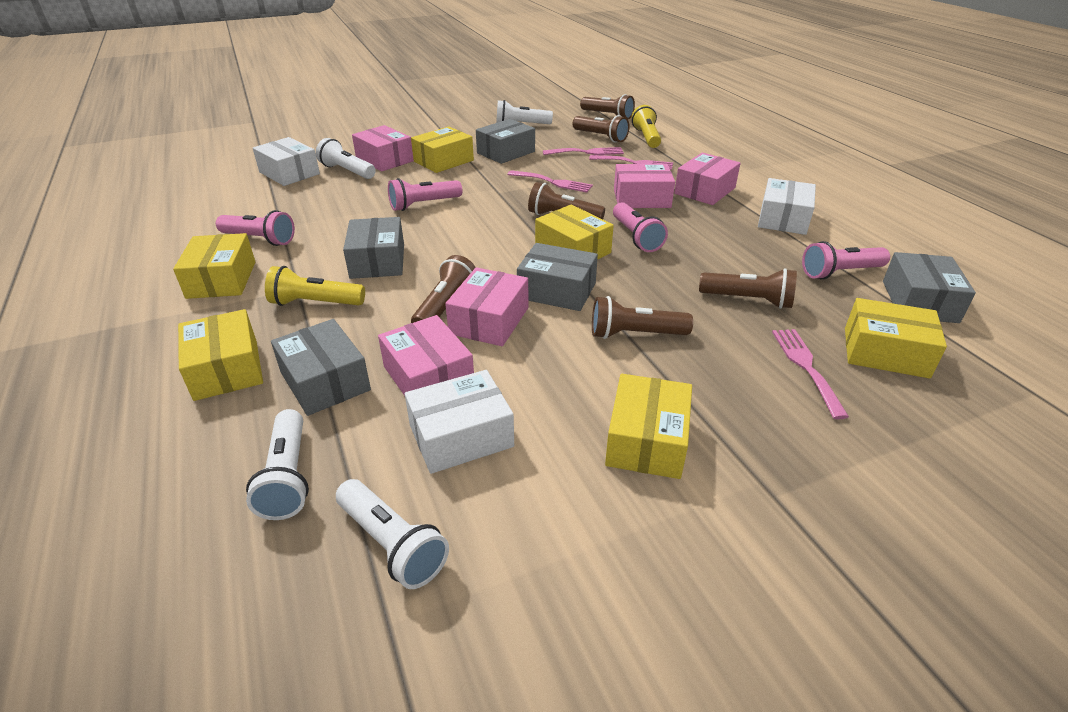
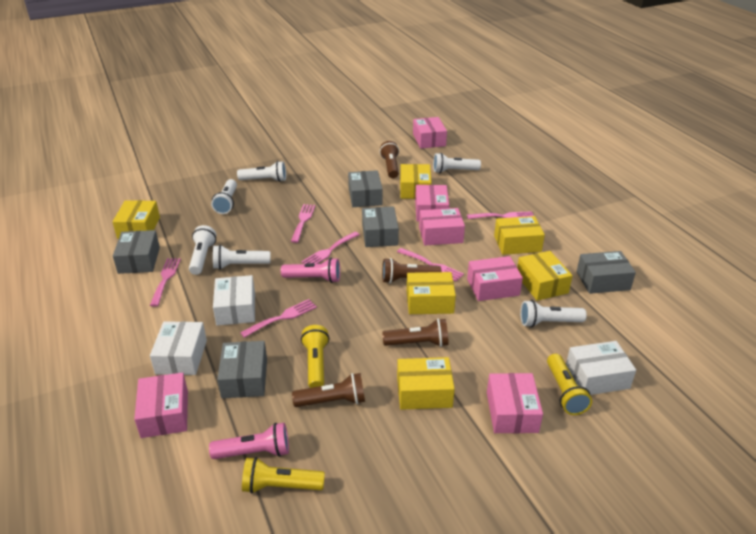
brown flashlight: 6 -> 4
pink box: 5 -> 6
pink flashlight: 4 -> 2
pink fork: 4 -> 6
white flashlight: 4 -> 6
yellow flashlight: 2 -> 3

